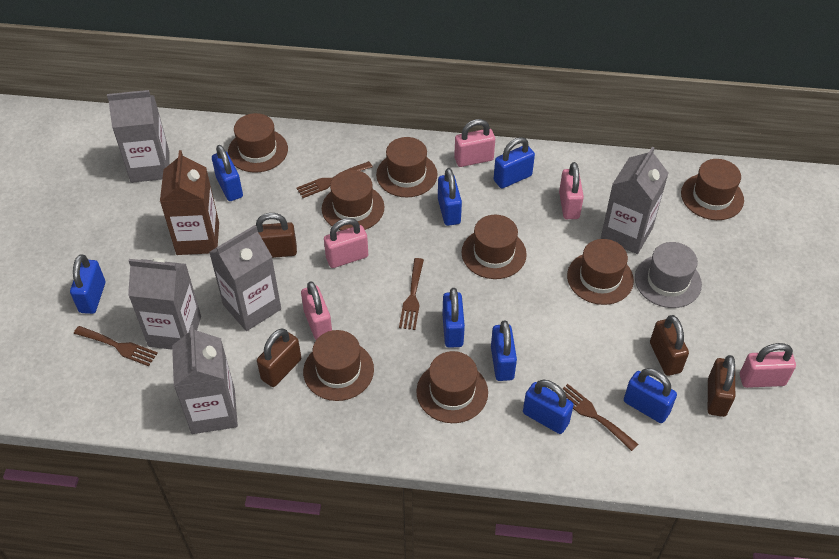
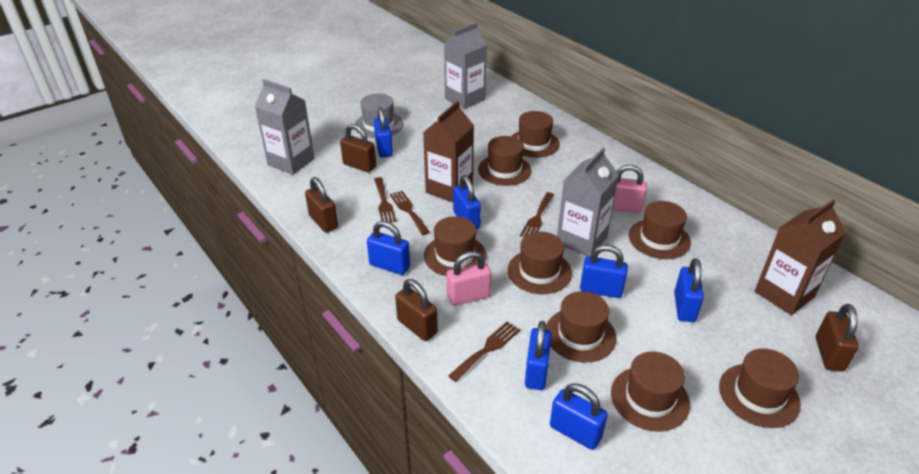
blue padlock: 8 -> 7
brown carton: 1 -> 2
grey carton: 5 -> 3
pink padlock: 5 -> 2

